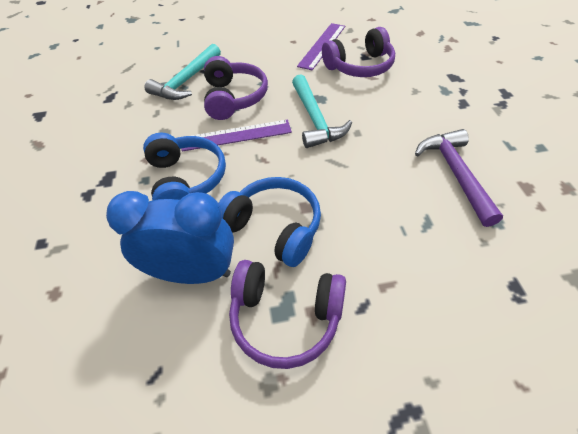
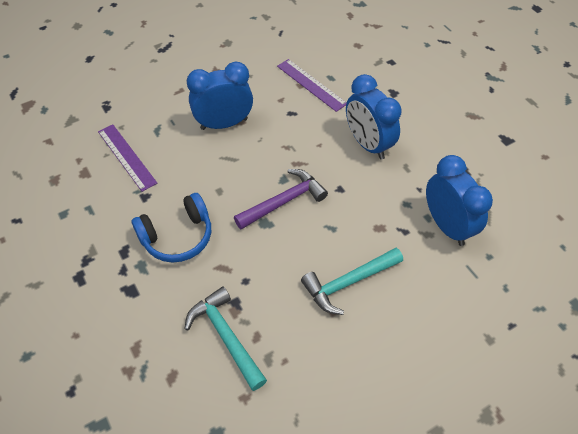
blue clock: 1 -> 3
blue headphones: 2 -> 1
purple headphones: 3 -> 0

